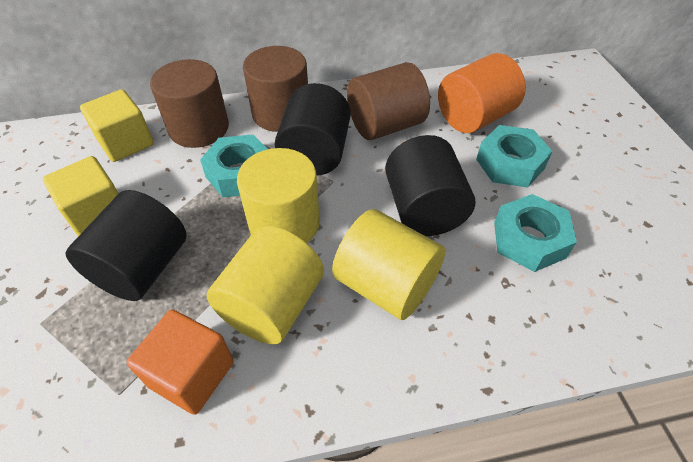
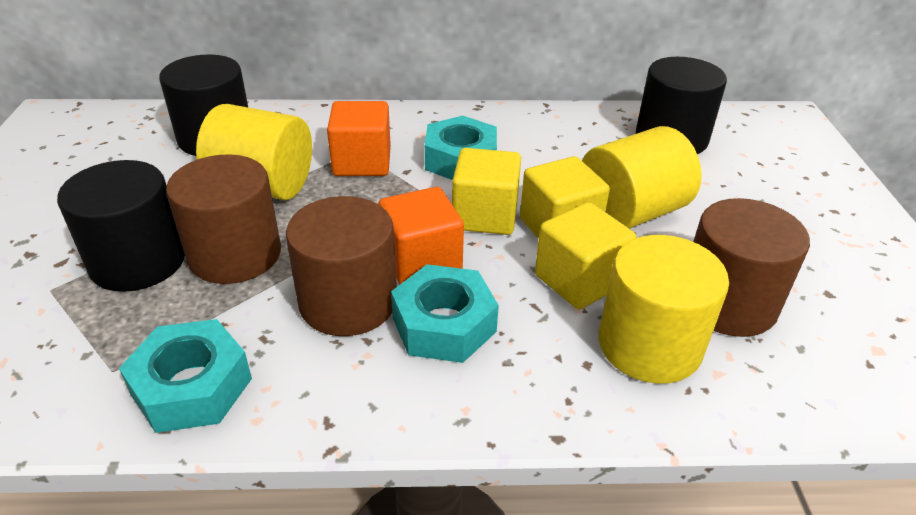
orange cube: 1 -> 2
orange cylinder: 1 -> 0
yellow cube: 2 -> 3

